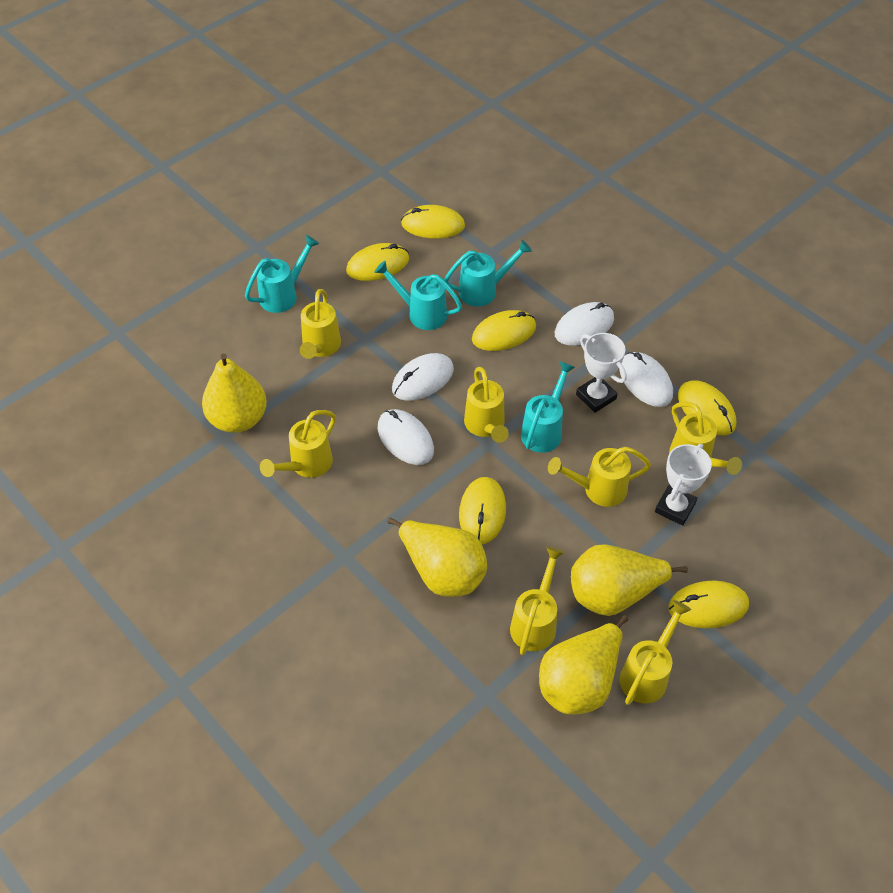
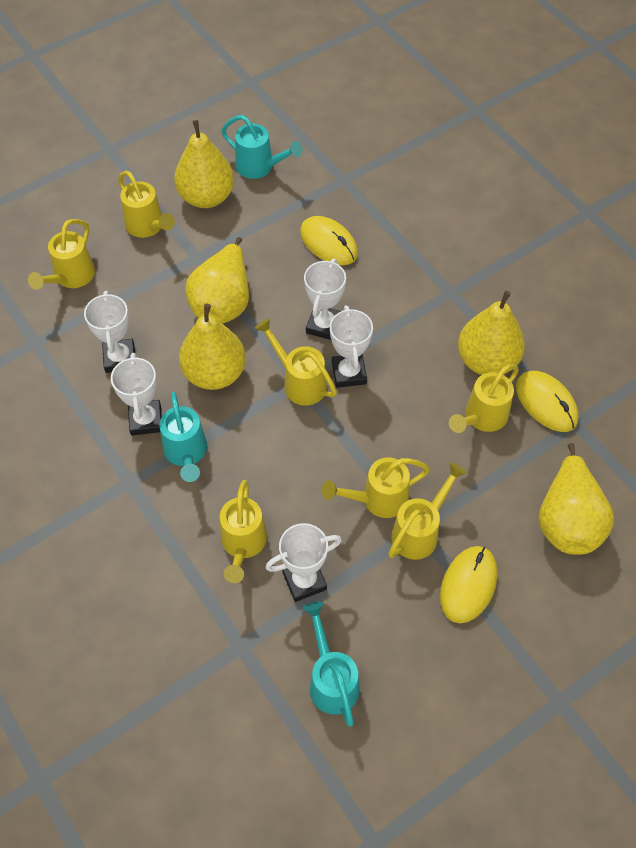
turquoise watering can: 4 -> 3
white mouse: 4 -> 0
white trophy: 2 -> 5
yellow mouse: 6 -> 3
yellow pear: 4 -> 5

